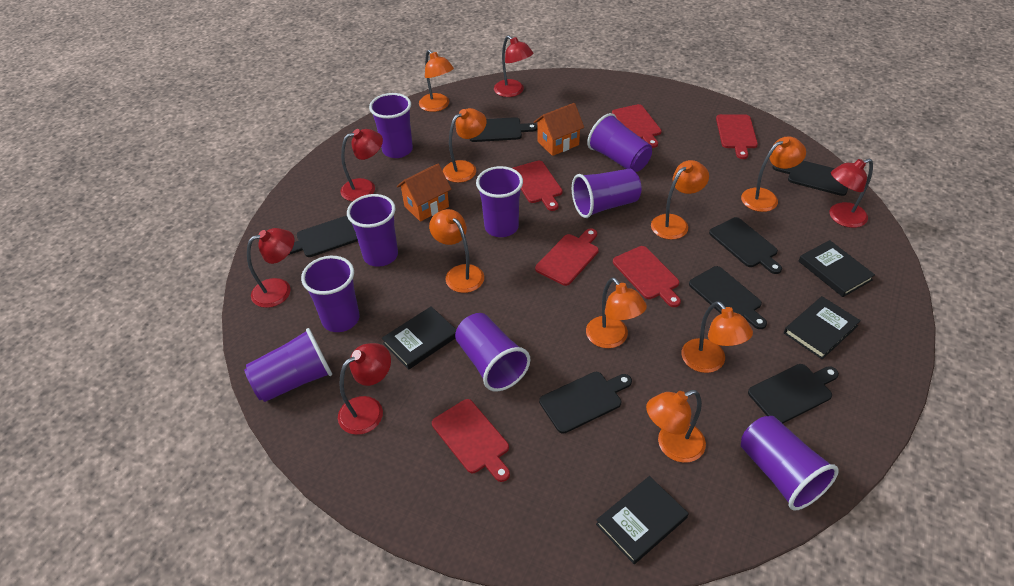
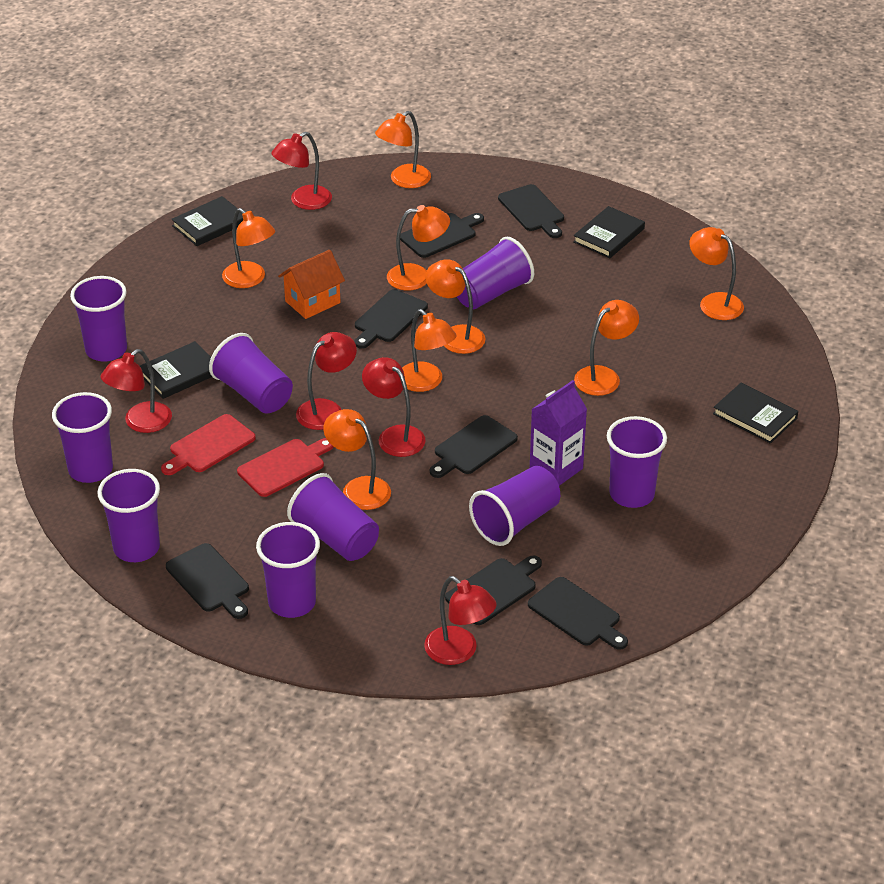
orange house: 2 -> 1
purple carton: 0 -> 1
red cutting board: 6 -> 2

